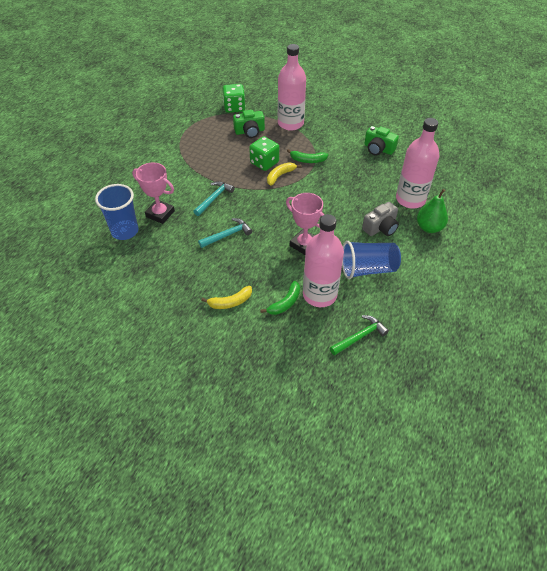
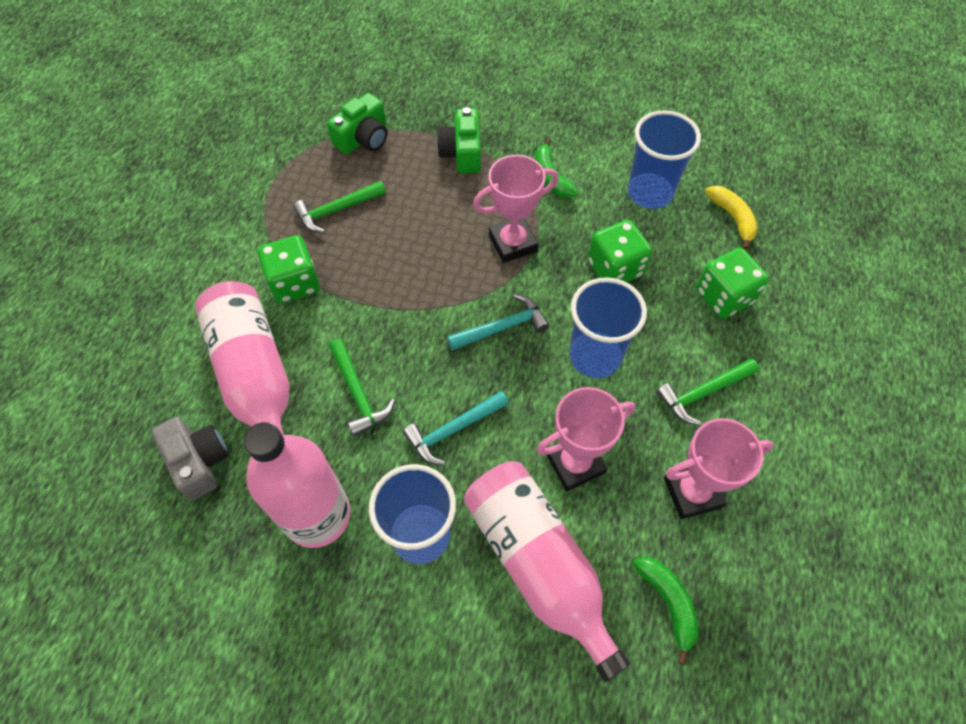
blue cup: 2 -> 3
green dice: 2 -> 3
green hammer: 1 -> 3
green pear: 1 -> 0
pink trophy: 2 -> 3
yellow banana: 2 -> 1

